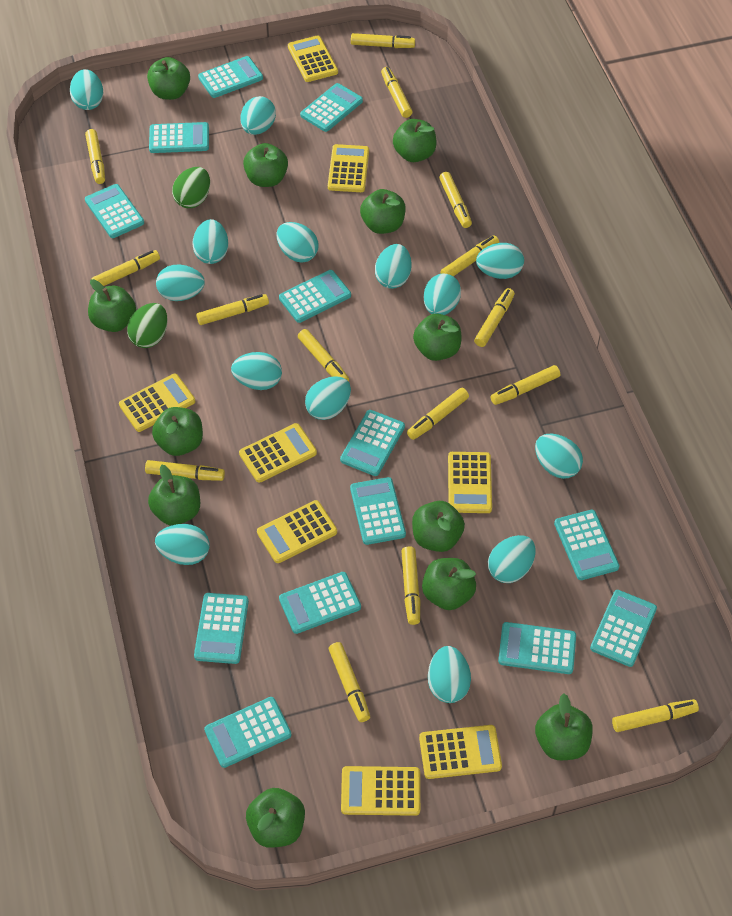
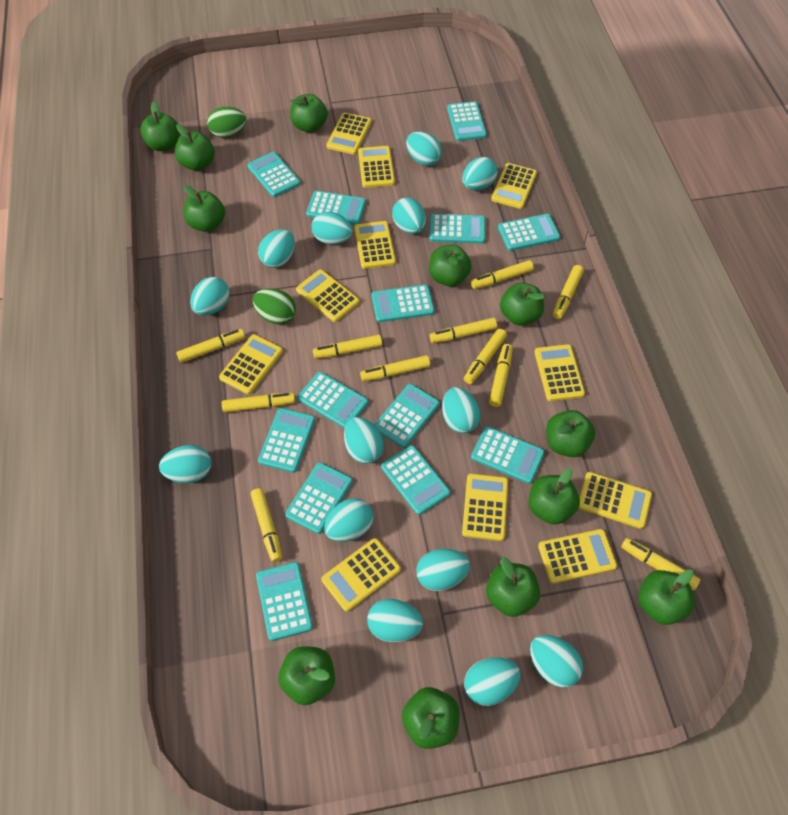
yellow calculator: 8 -> 11
yellow marker: 15 -> 11

